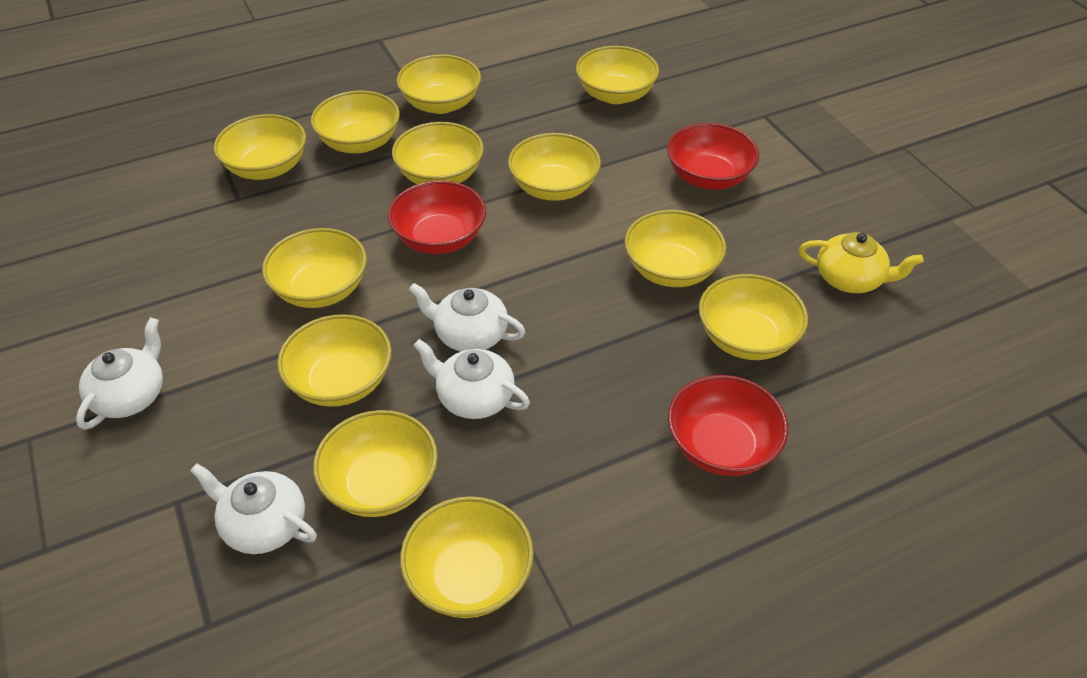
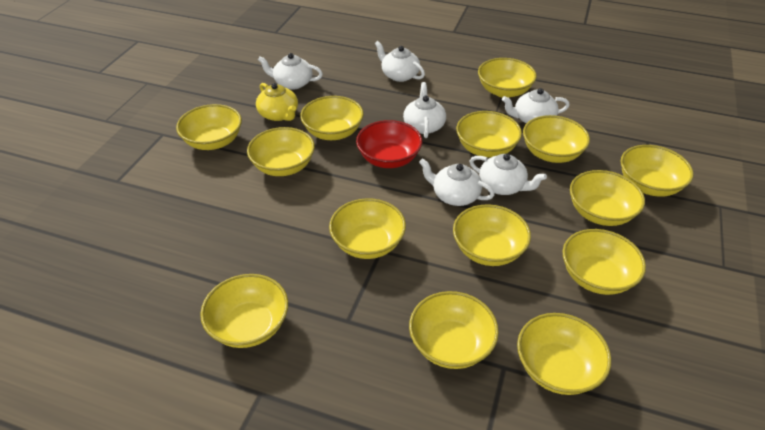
red bowl: 3 -> 1
white teapot: 4 -> 6
yellow bowl: 12 -> 14

